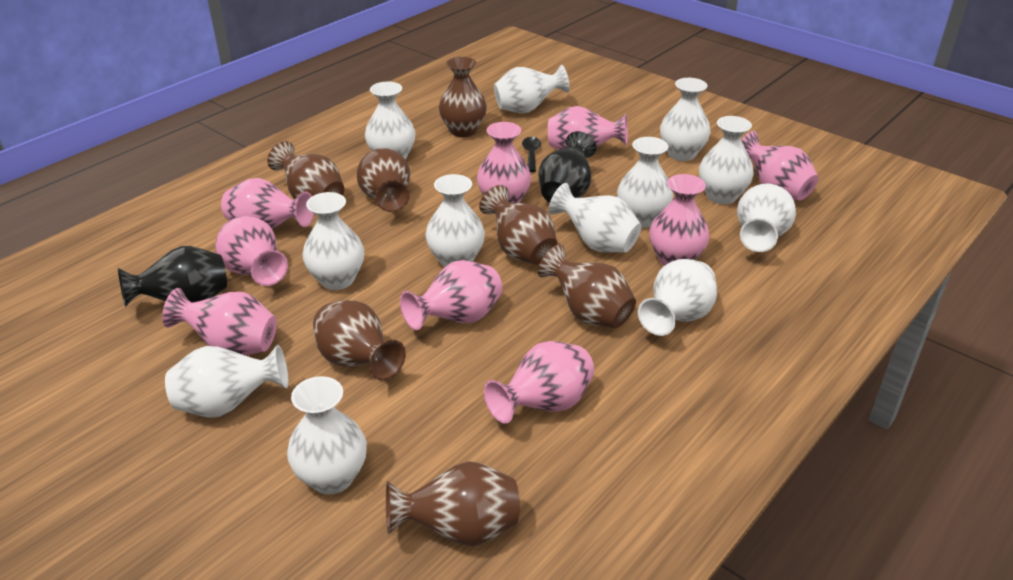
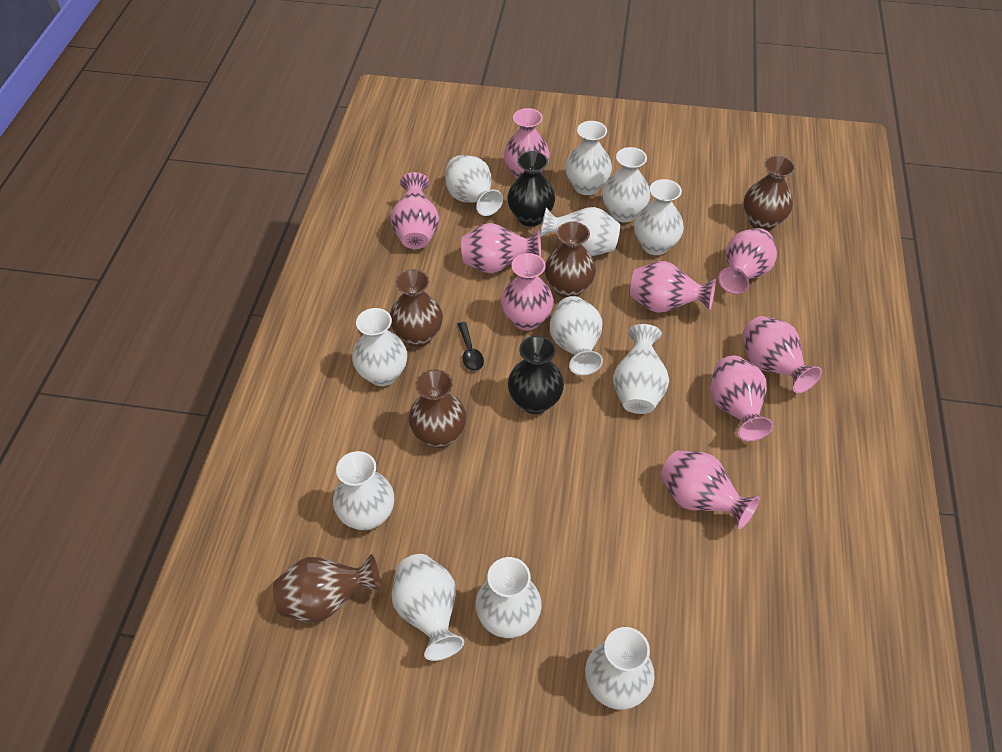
brown vase: 7 -> 5

